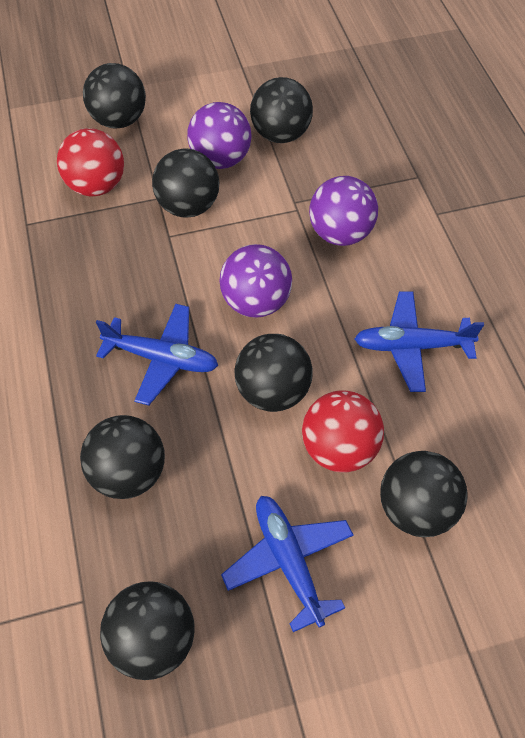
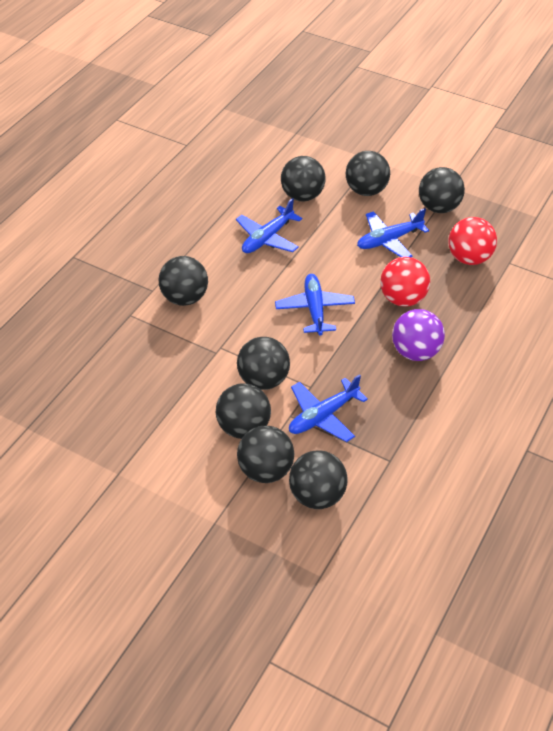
black ball: 7 -> 8
blue plane: 3 -> 4
purple ball: 3 -> 1

